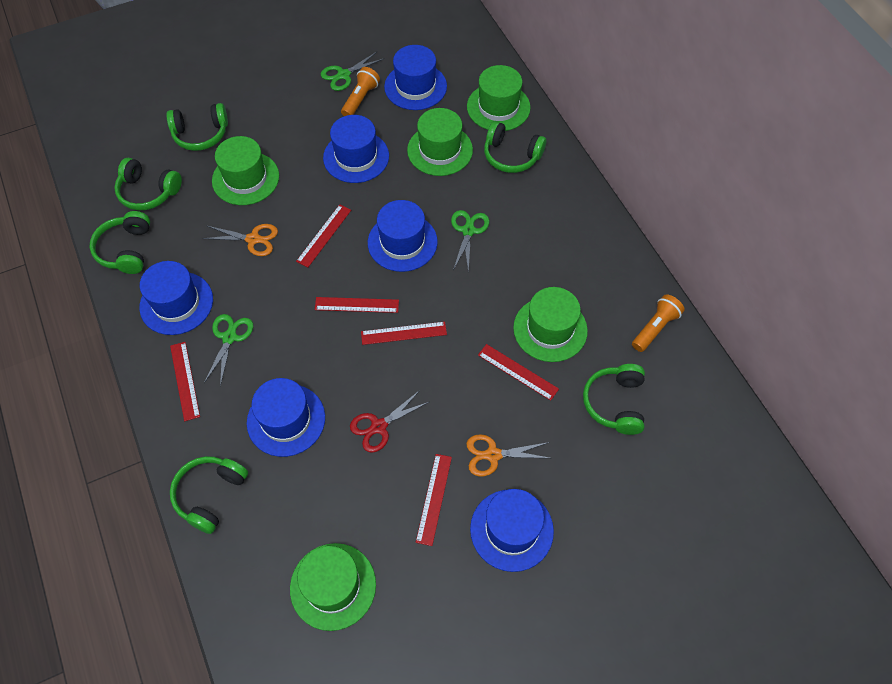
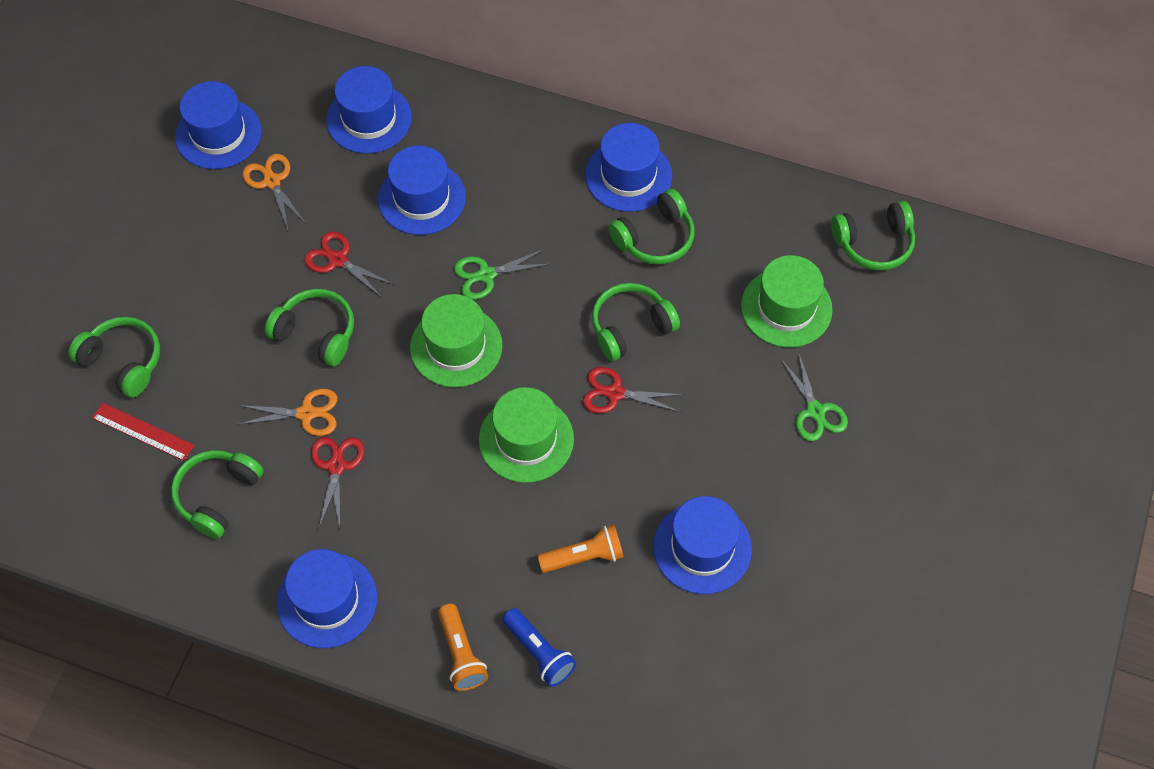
blue flashlight: 0 -> 1
green hat: 5 -> 3
green scissors: 3 -> 2
red ruler: 6 -> 1
red scissors: 1 -> 3

